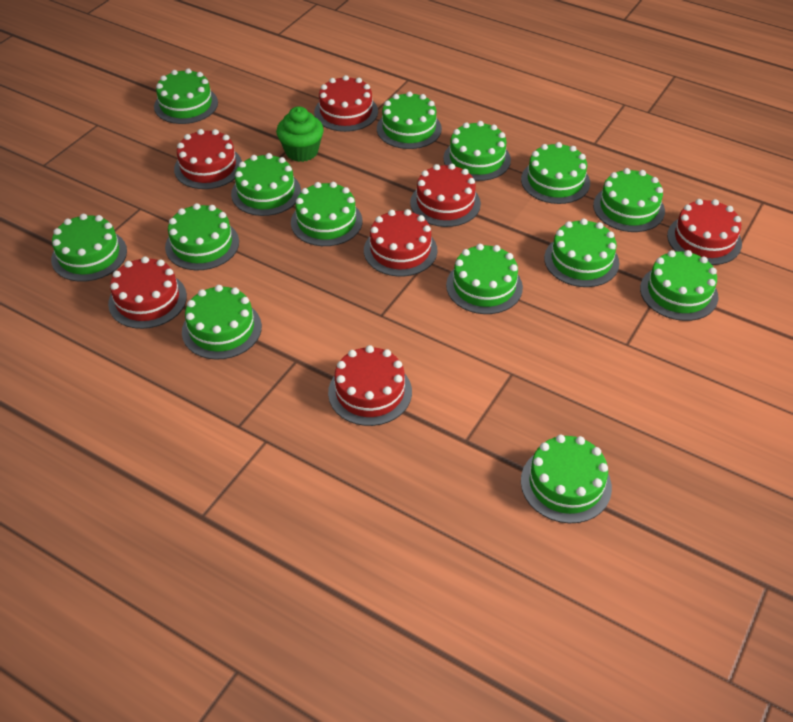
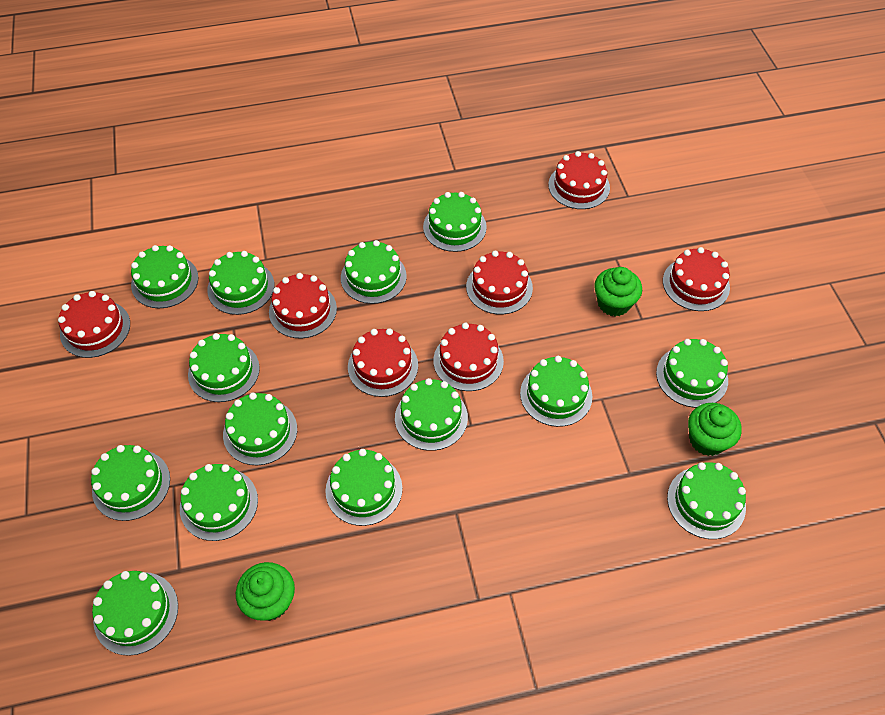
green cupcake: 1 -> 3

